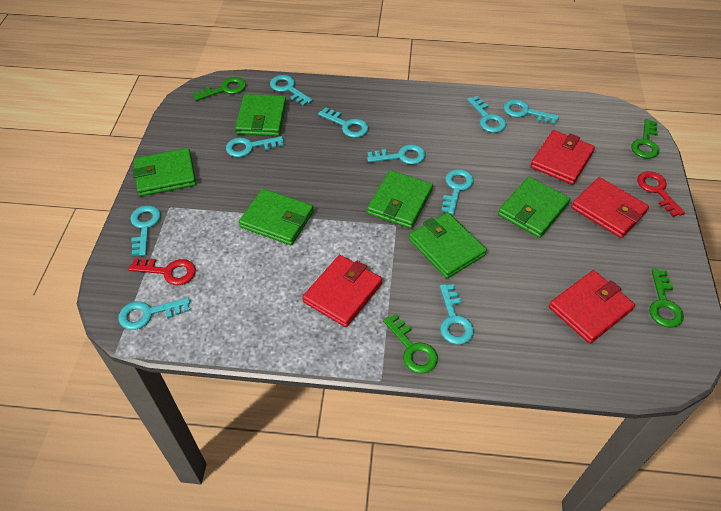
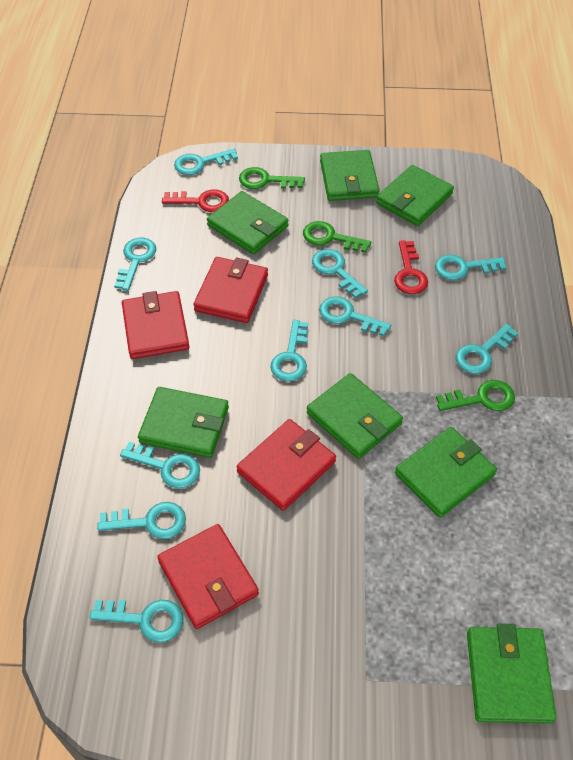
green key: 4 -> 3
green wallet: 6 -> 7

